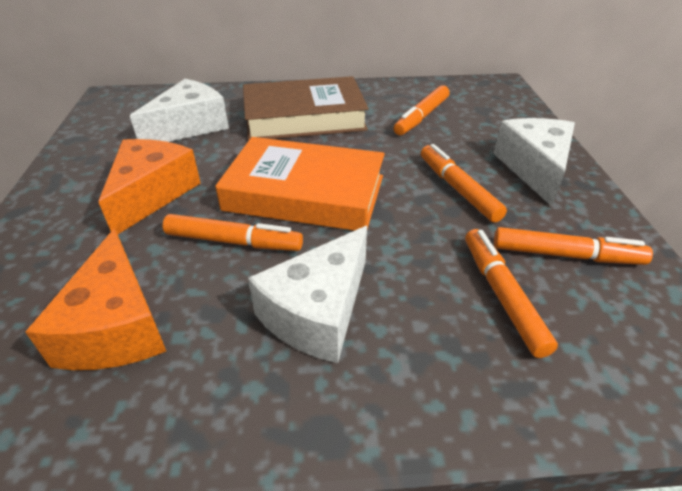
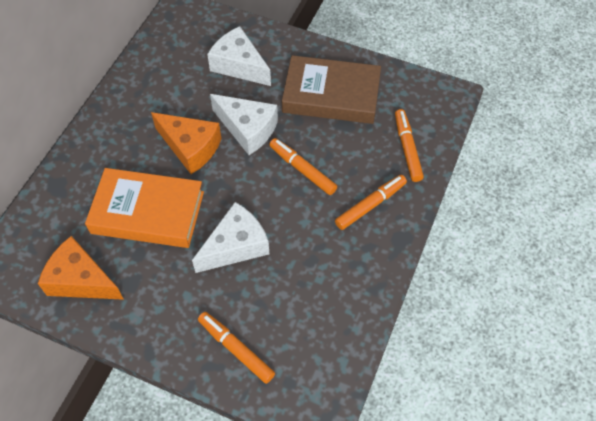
orange marker: 5 -> 4

